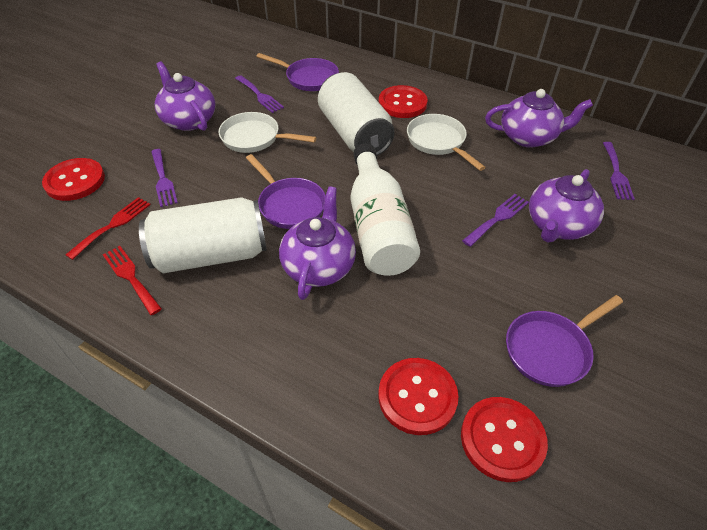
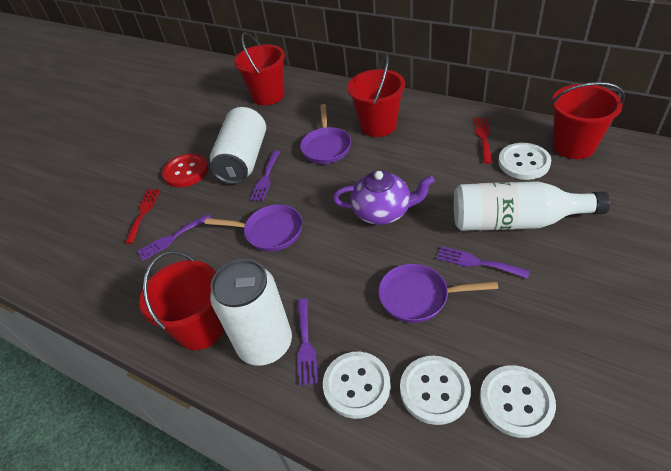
purple teapot: 4 -> 1
red bucket: 0 -> 4
red button: 4 -> 1
white button: 0 -> 4
white pan: 2 -> 0

